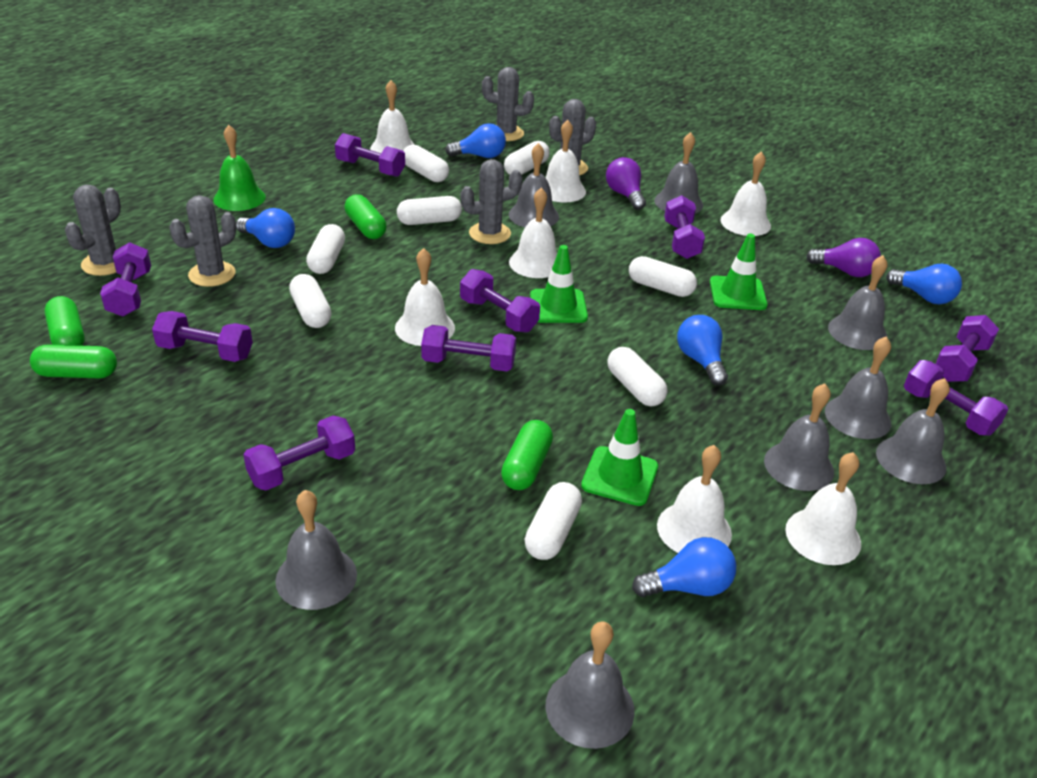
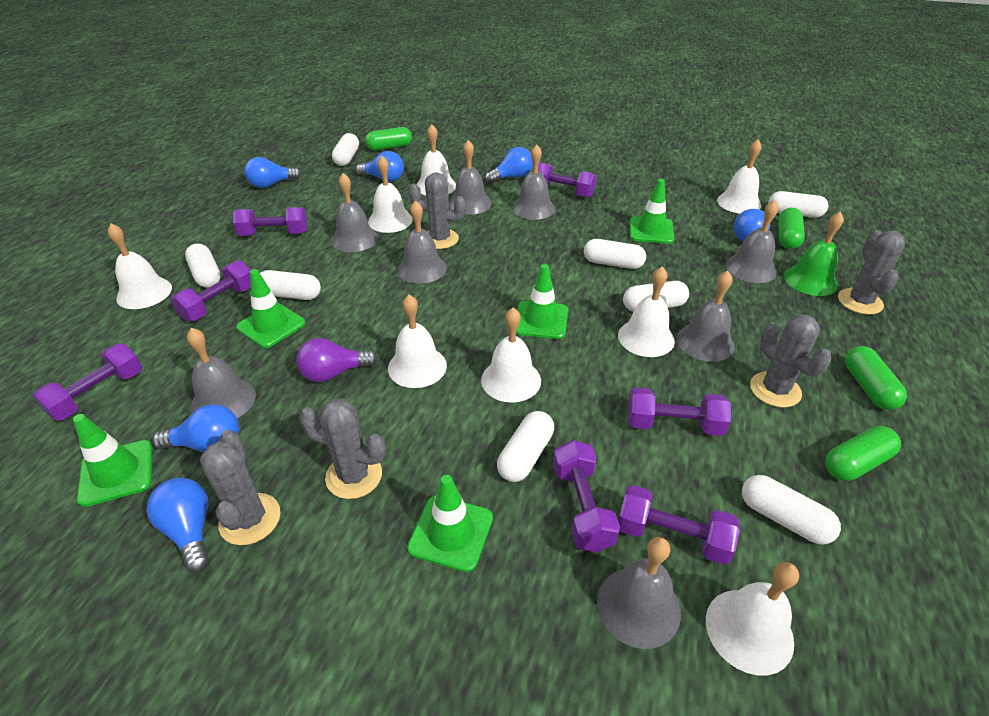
blue light bulb: 5 -> 6
green traffic cone: 3 -> 5
purple dumbbell: 9 -> 7
purple light bulb: 2 -> 1
white bell: 7 -> 8

